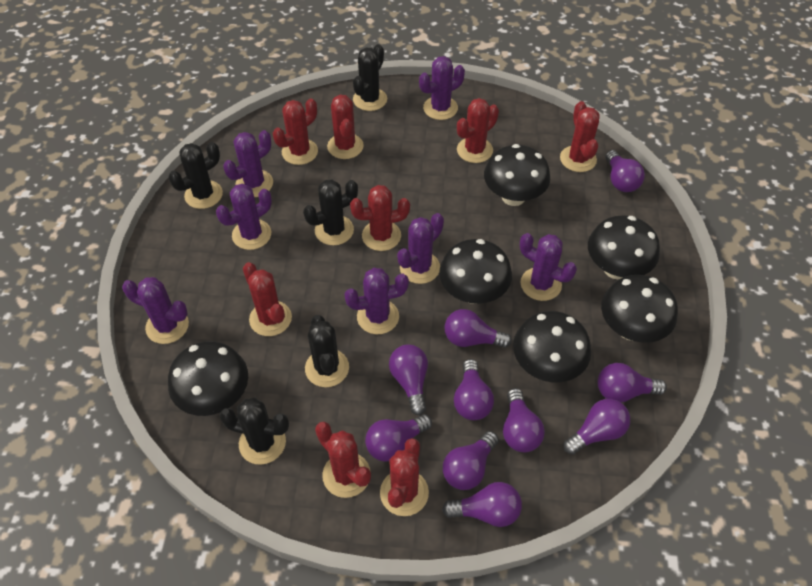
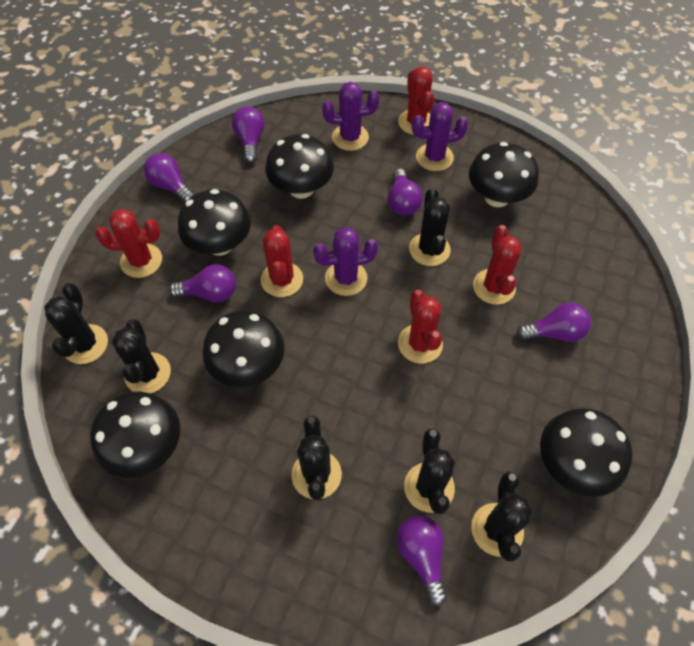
black cactus: 5 -> 6
purple cactus: 7 -> 3
purple light bulb: 10 -> 6
red cactus: 8 -> 5

